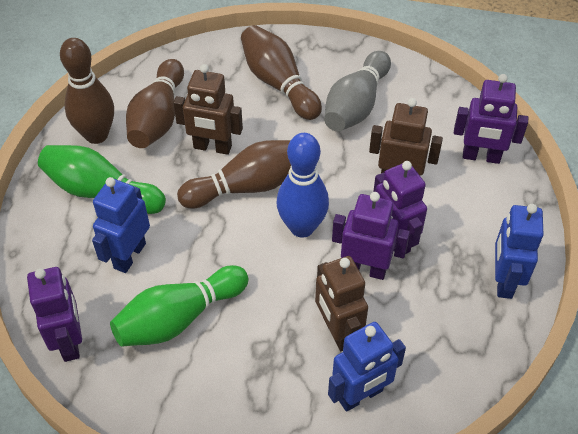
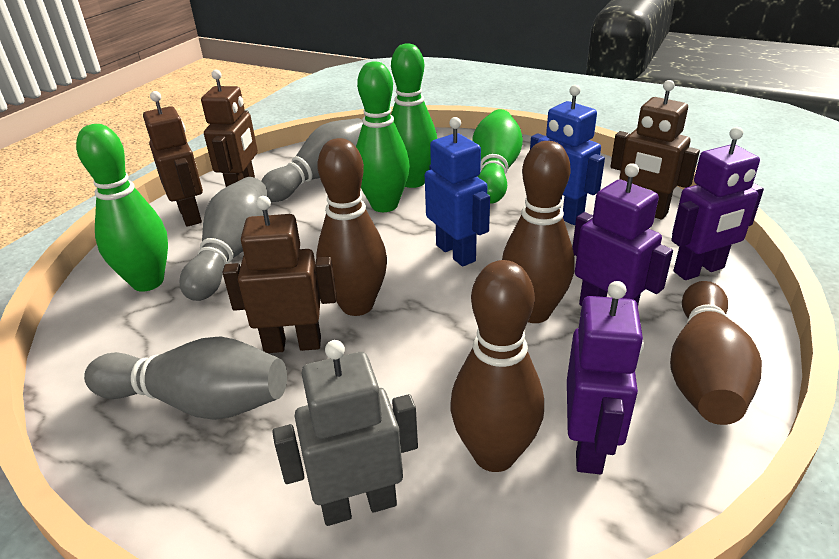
blue bowling pin: 1 -> 0
blue robot: 3 -> 2
brown robot: 3 -> 4
green bowling pin: 2 -> 4
grey bowling pin: 1 -> 3
grey robot: 0 -> 1
purple robot: 4 -> 3

